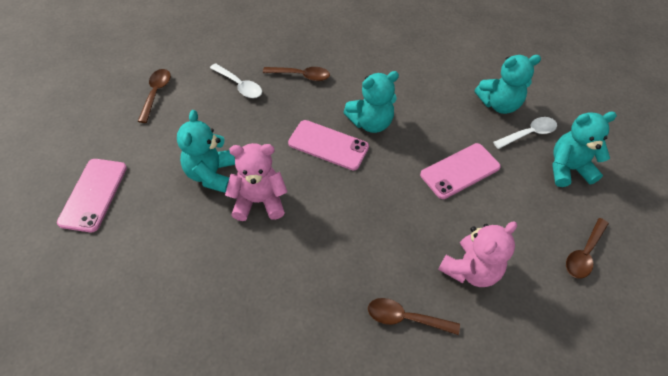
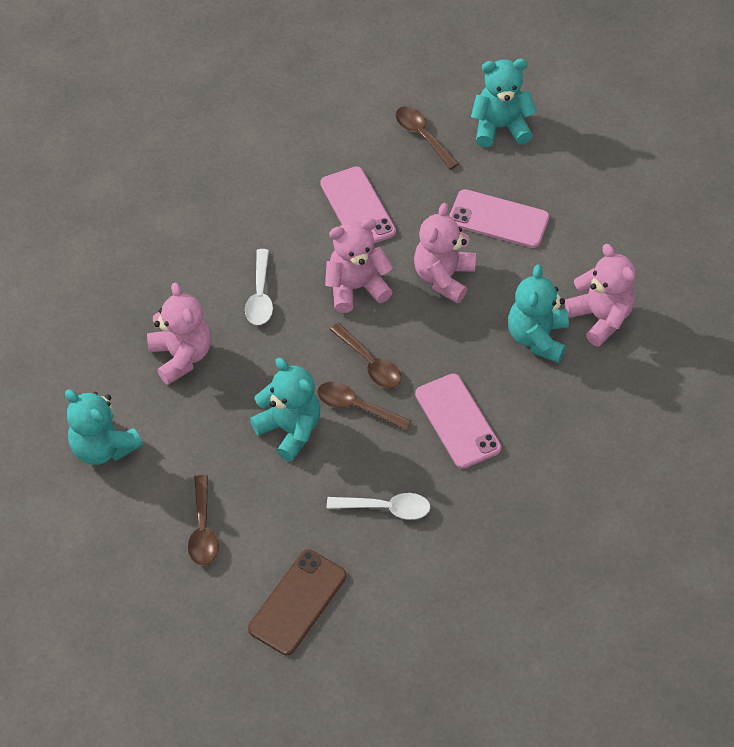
brown phone: 0 -> 1
pink teddy bear: 2 -> 4

